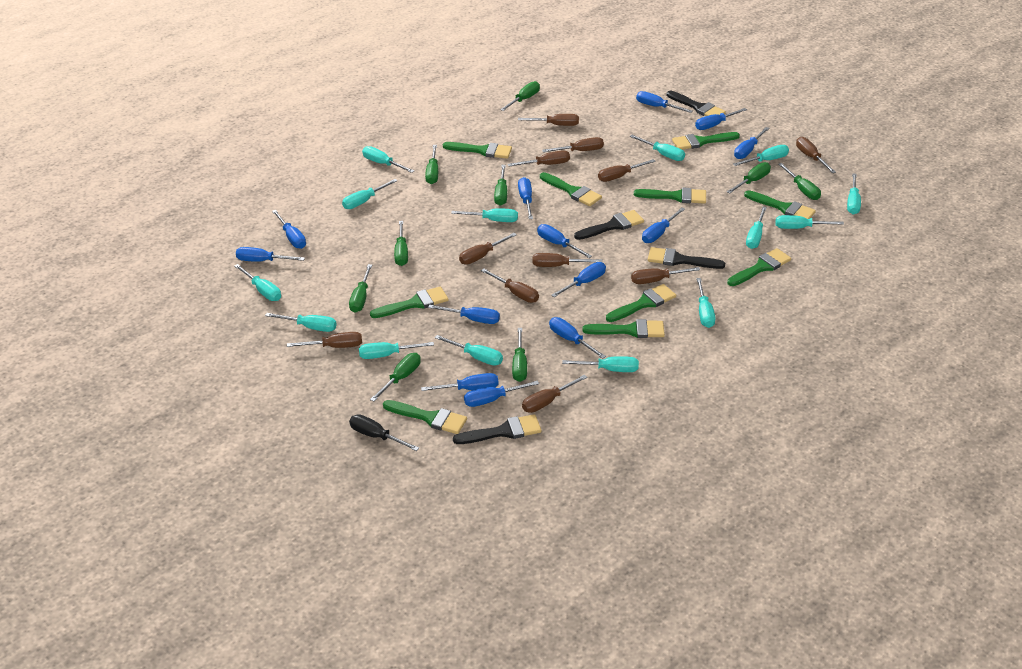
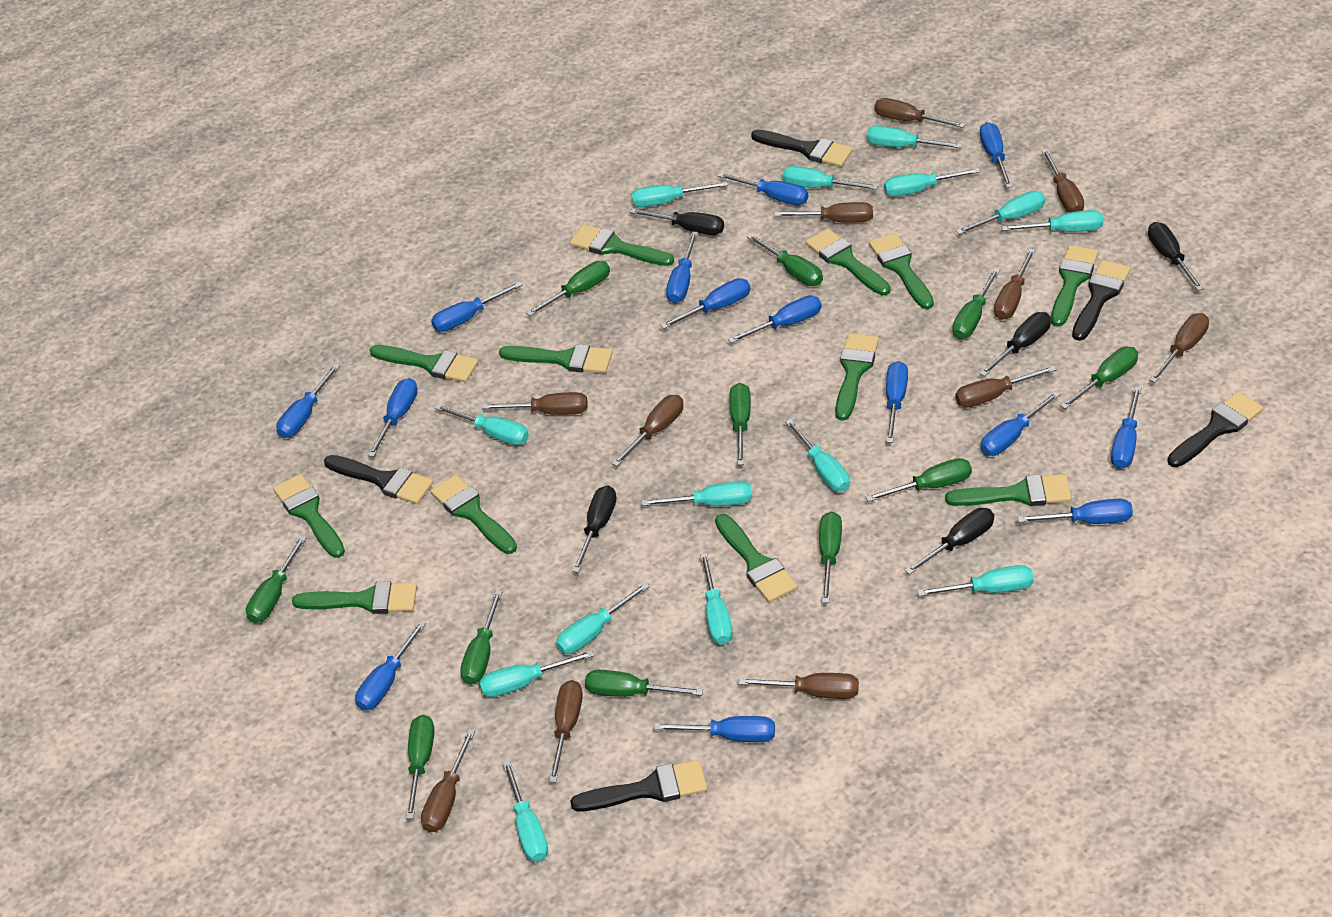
black brush: 4 -> 5
black screwdriver: 1 -> 5
blue screwdriver: 13 -> 14
green brush: 10 -> 12
green screwdriver: 9 -> 11

